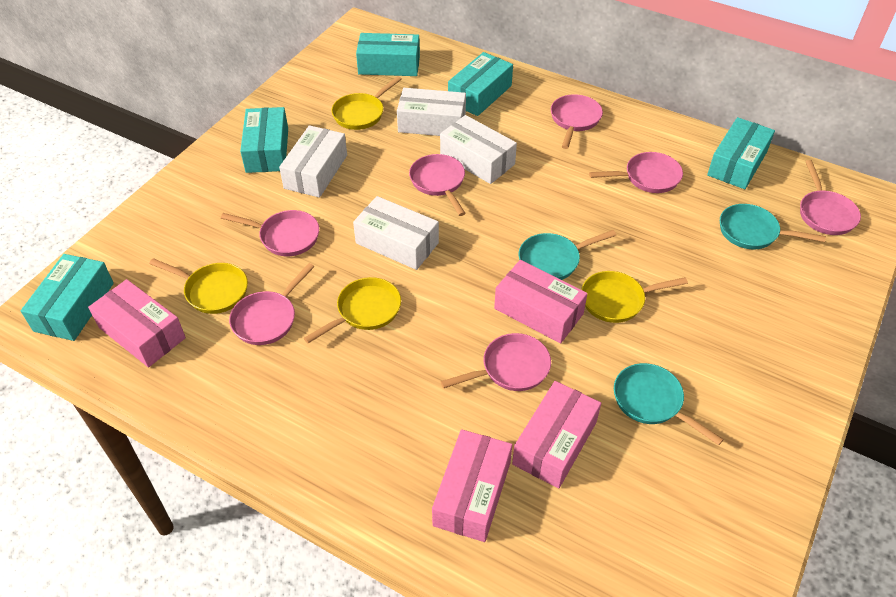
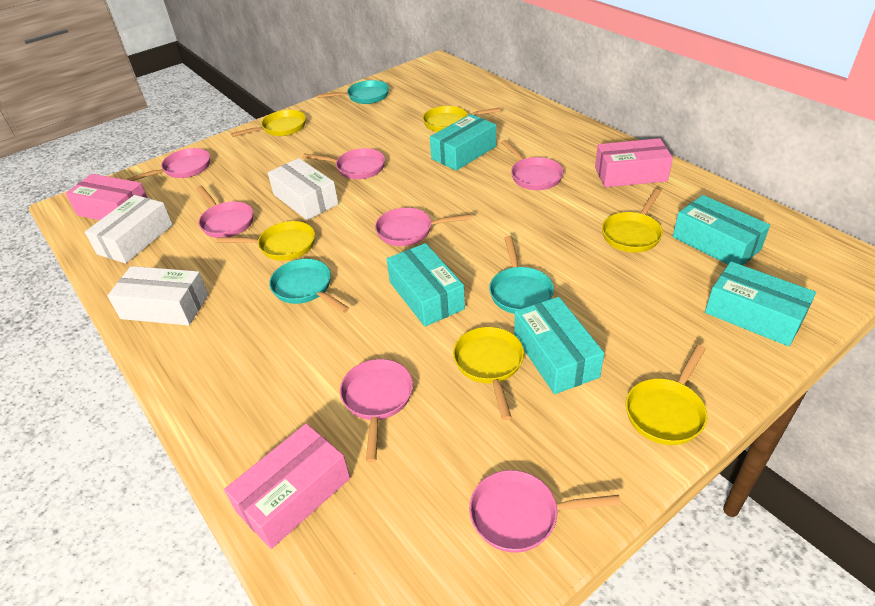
pink box: 4 -> 3
white box: 4 -> 3
yellow pan: 4 -> 6

